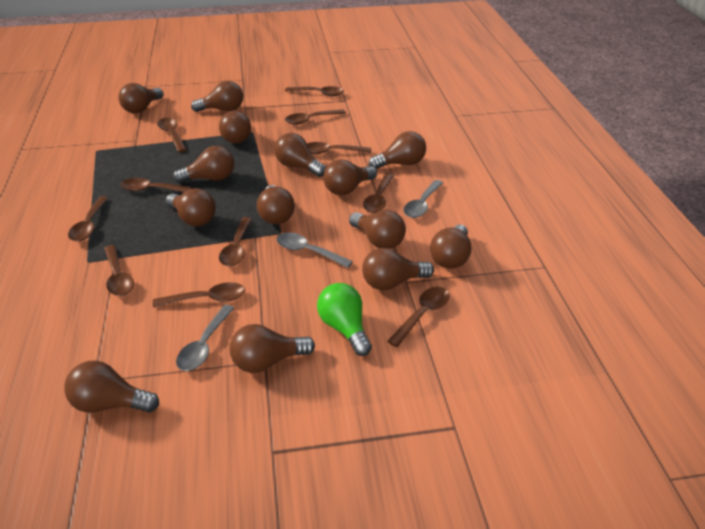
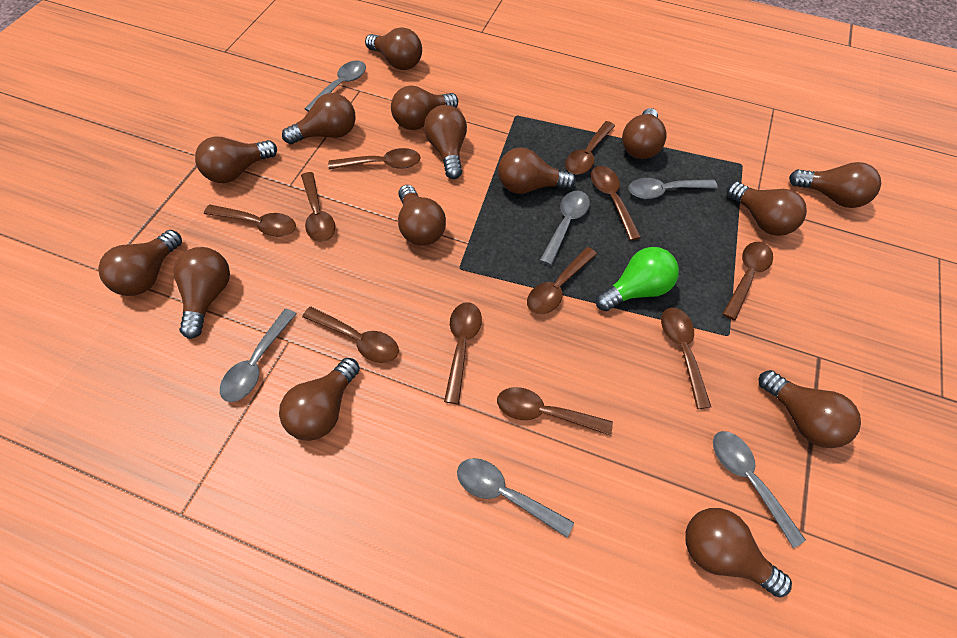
brown light bulb: 14 -> 15
grey spoon: 3 -> 6

